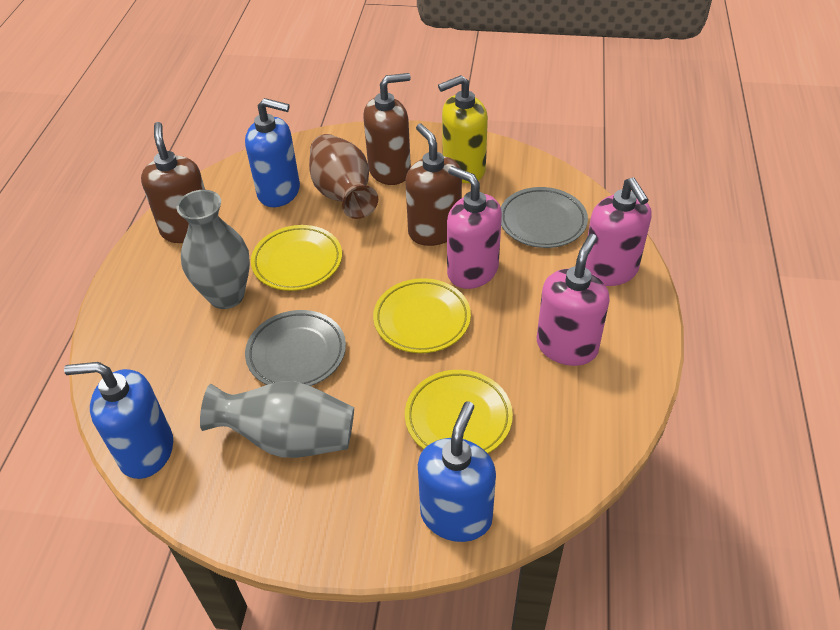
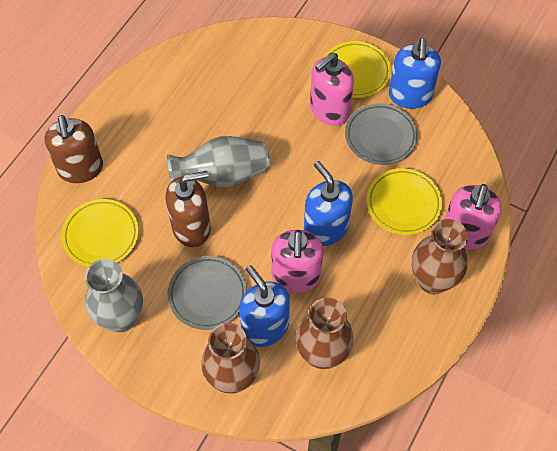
brown soap dispenser: 3 -> 2
brown vase: 1 -> 3
yellow soap dispenser: 1 -> 0

